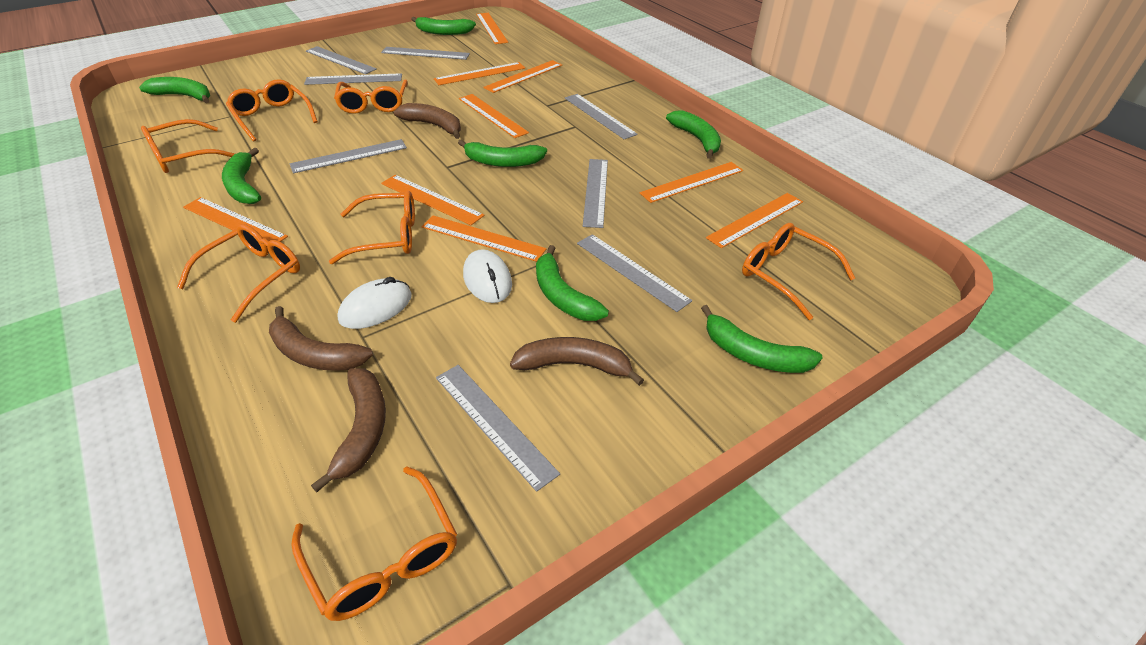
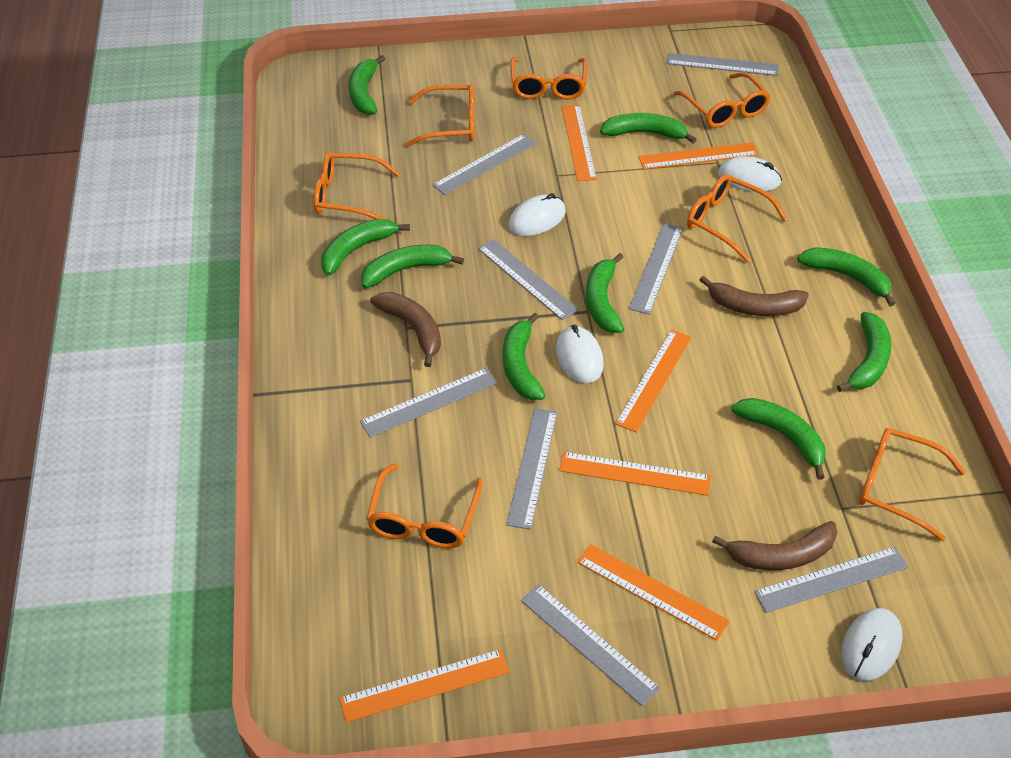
brown banana: 4 -> 3
green banana: 7 -> 9
orange ruler: 9 -> 6
white mouse: 2 -> 4

